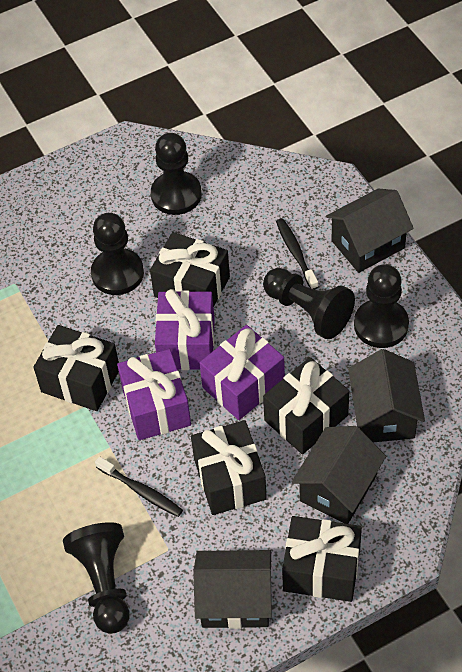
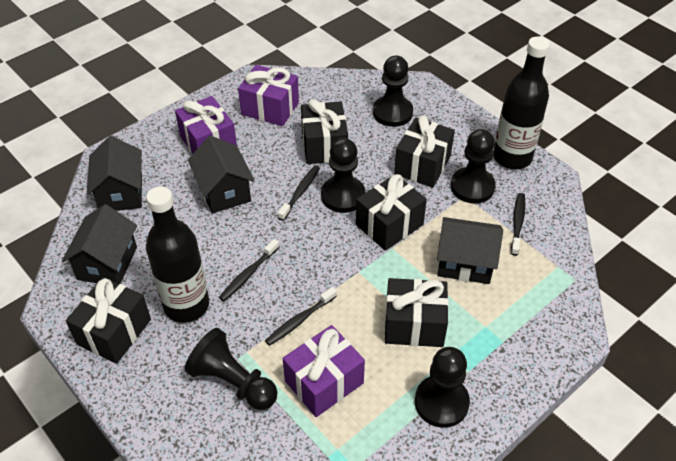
black bottle: 0 -> 2
black toothbrush: 2 -> 4

